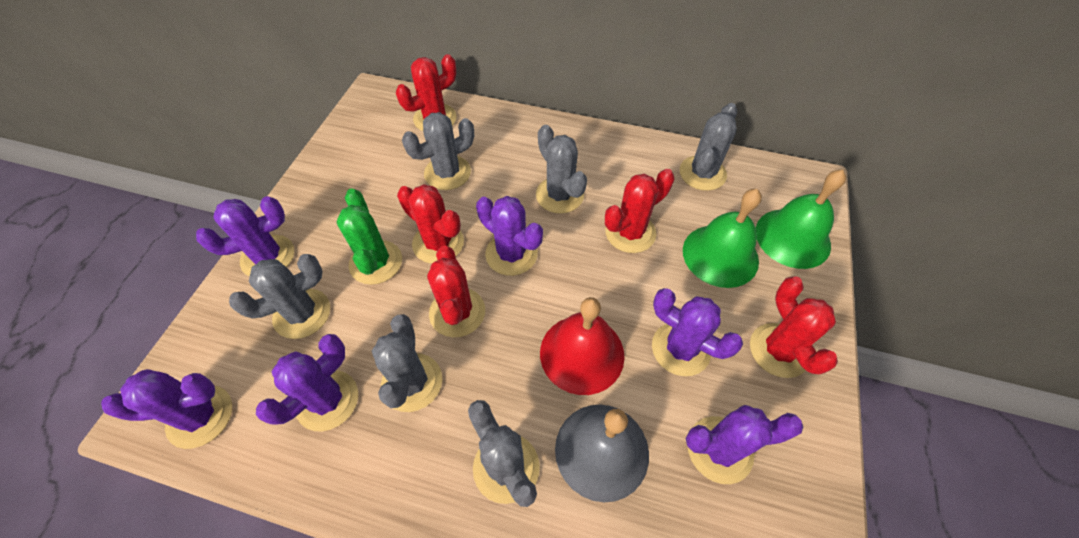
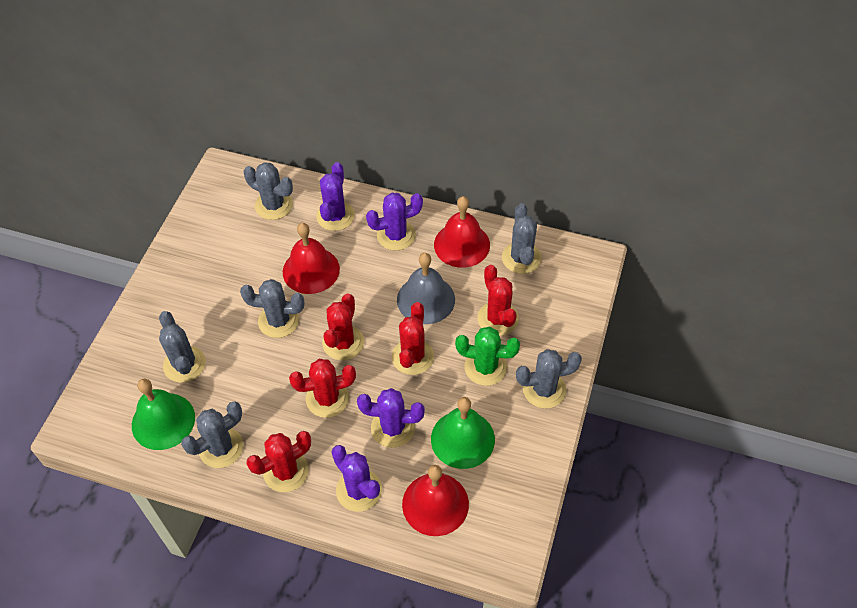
purple cactus: 6 -> 4
red bell: 1 -> 3

